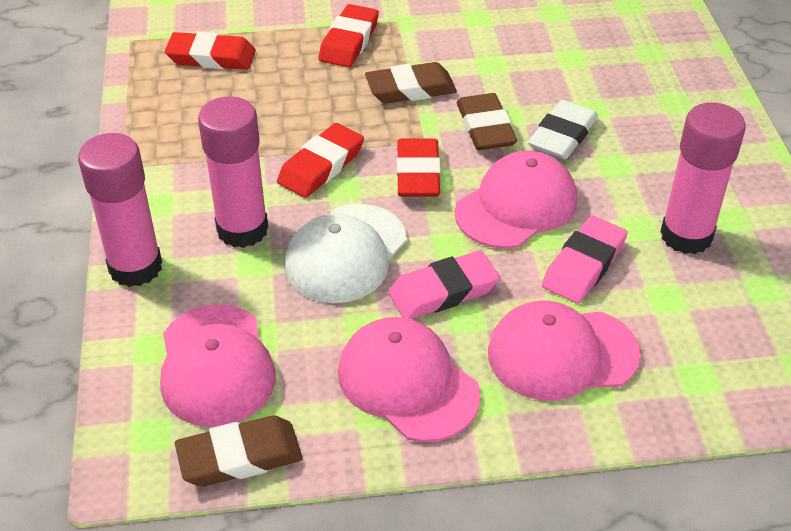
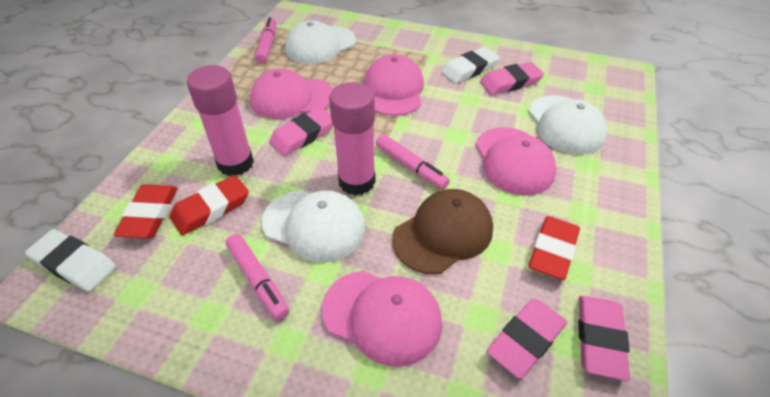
brown cap: 0 -> 1
brown eraser: 3 -> 0
pink eraser: 2 -> 4
pink glue stick: 3 -> 2
pink marker: 0 -> 3
red eraser: 4 -> 3
white cap: 1 -> 3
white eraser: 1 -> 2

